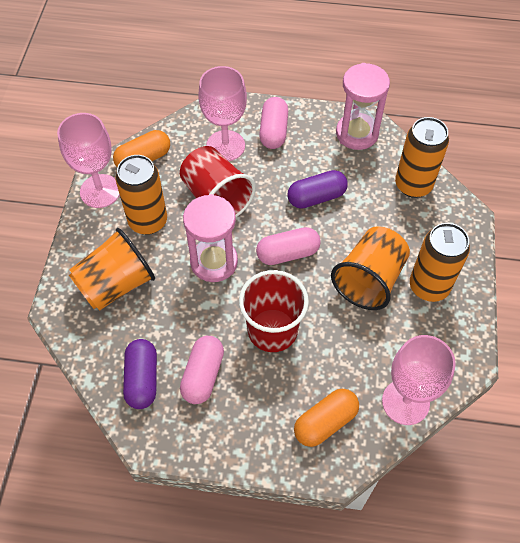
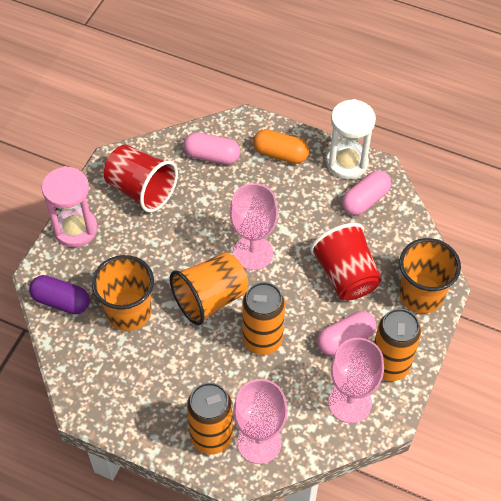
orange capsule: 2 -> 1
orange cup: 2 -> 3
pink hourglass: 2 -> 1
purple capsule: 2 -> 1
white hourglass: 0 -> 1

